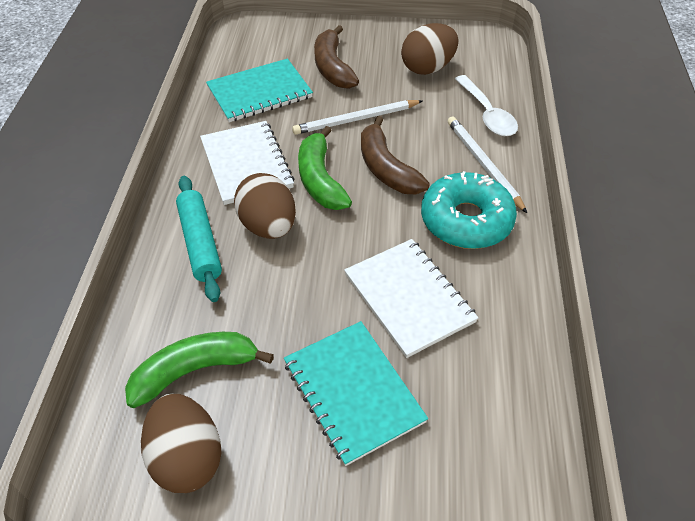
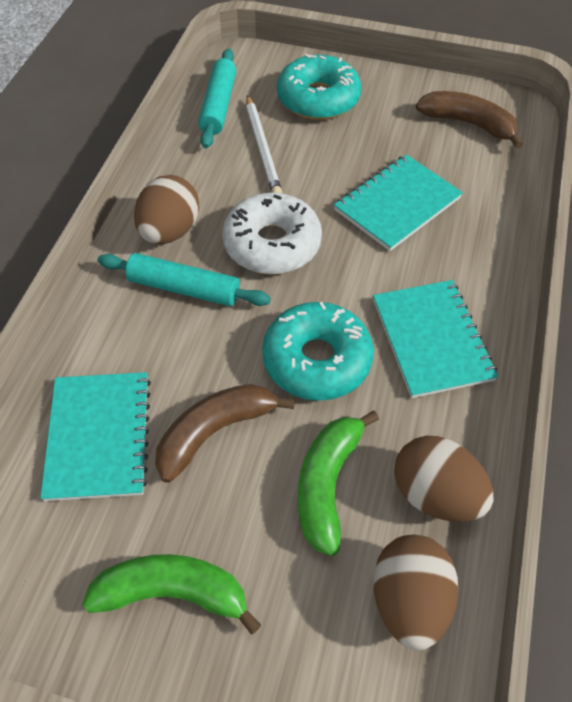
turquoise donut: 1 -> 2
turquoise notebook: 2 -> 3
turquoise rolling pin: 1 -> 2
white donut: 0 -> 1
white notebook: 2 -> 0
white pencil: 2 -> 1
white spoon: 1 -> 0

